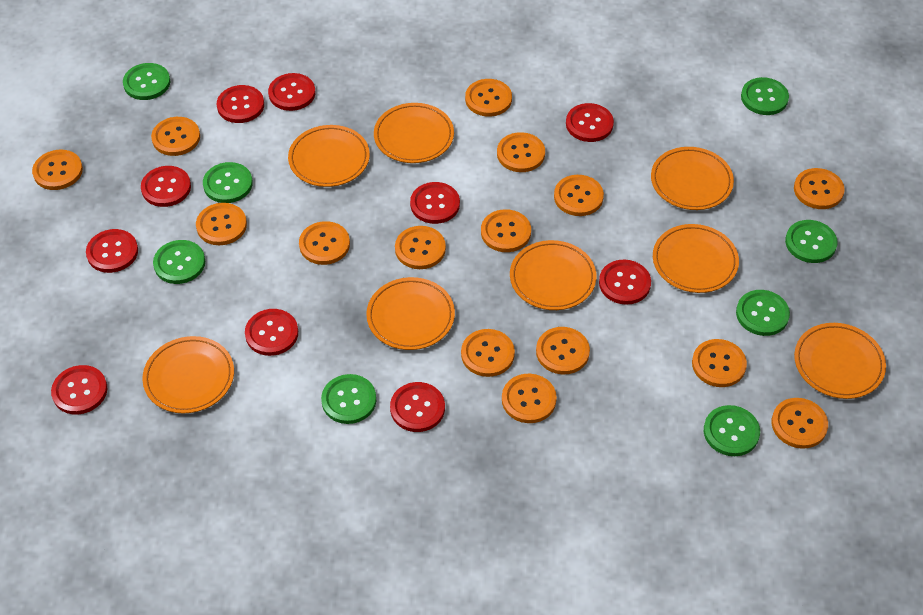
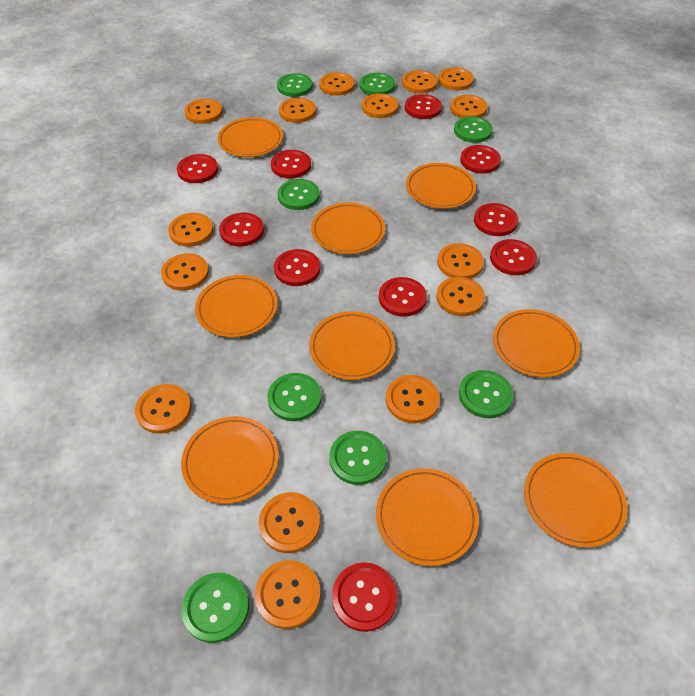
orange plate: 8 -> 9

